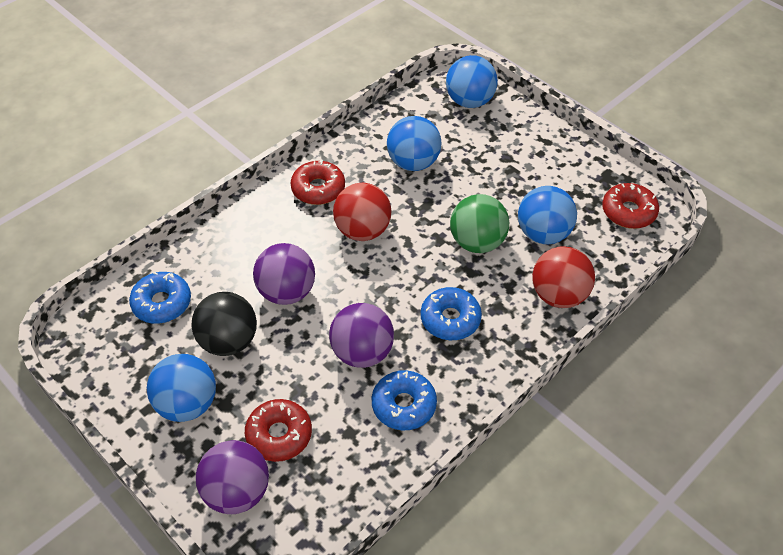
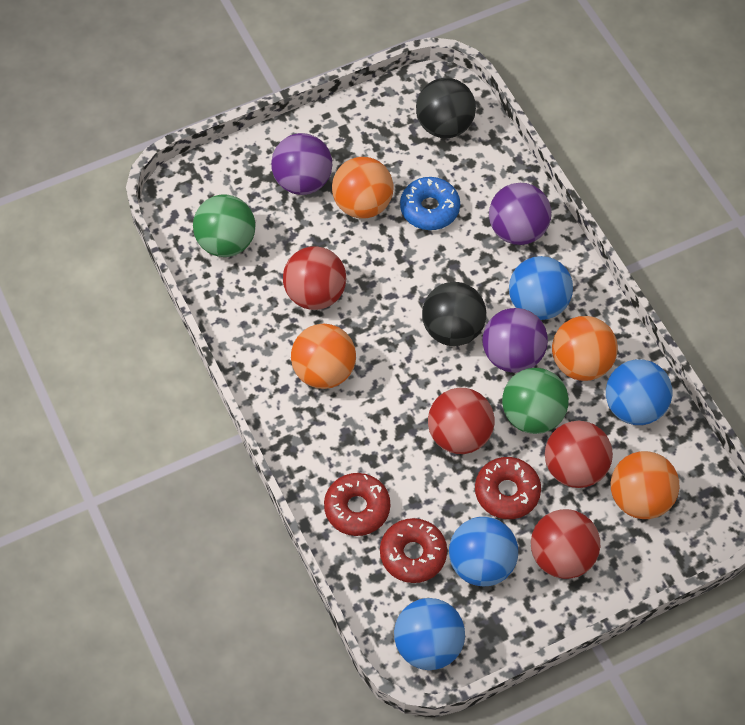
black ball: 1 -> 2
blue donut: 3 -> 1
green ball: 1 -> 2
orange ball: 0 -> 4
red ball: 2 -> 4

